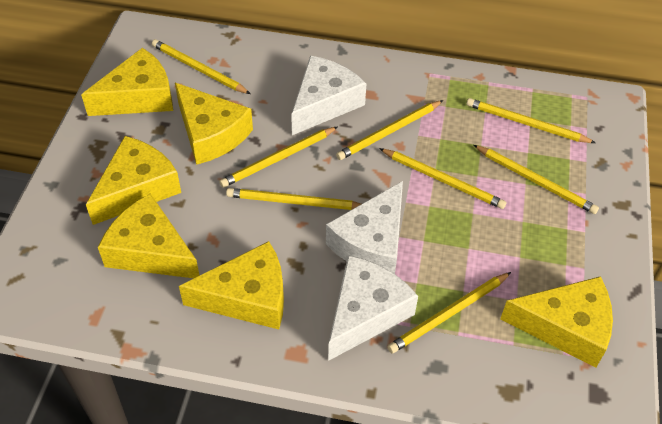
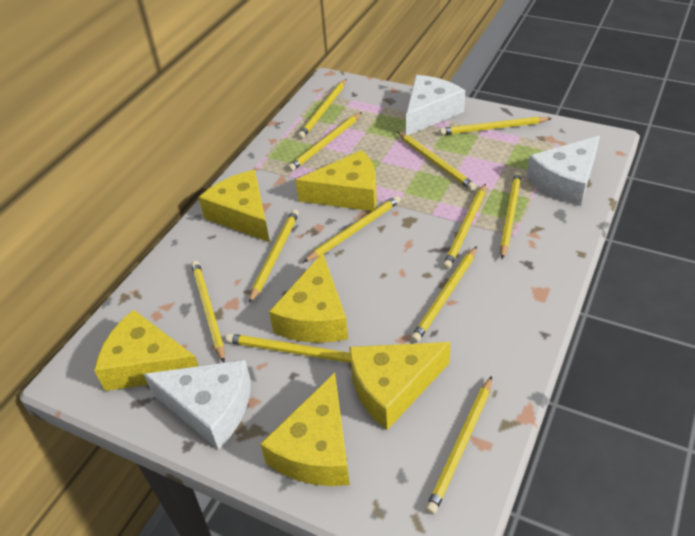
yellow pencil: 8 -> 12

